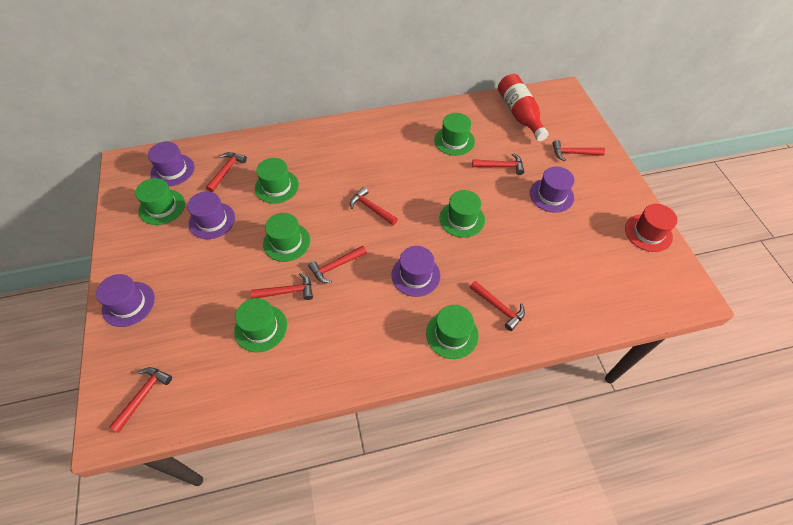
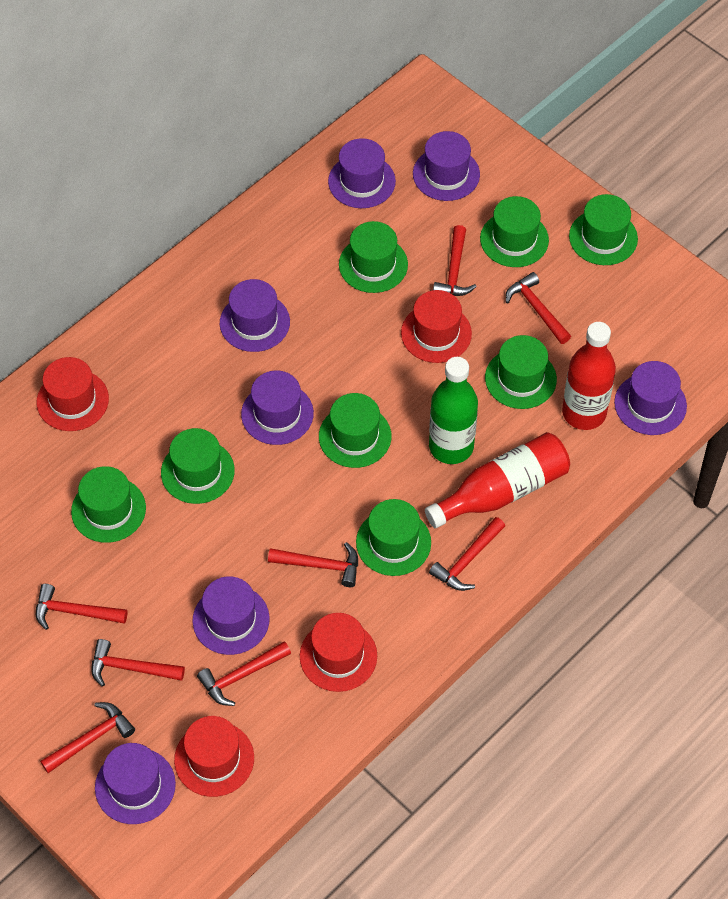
green bottle: 0 -> 1
green hat: 7 -> 8
purple hat: 5 -> 7
red bottle: 1 -> 2
red hat: 1 -> 4

